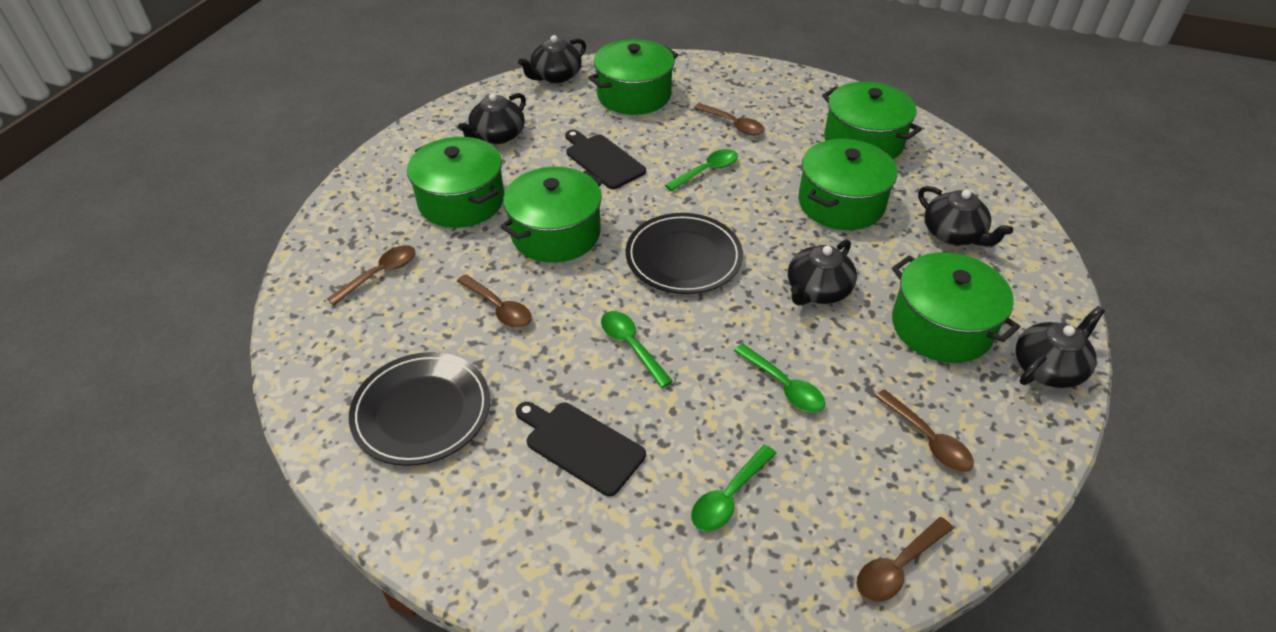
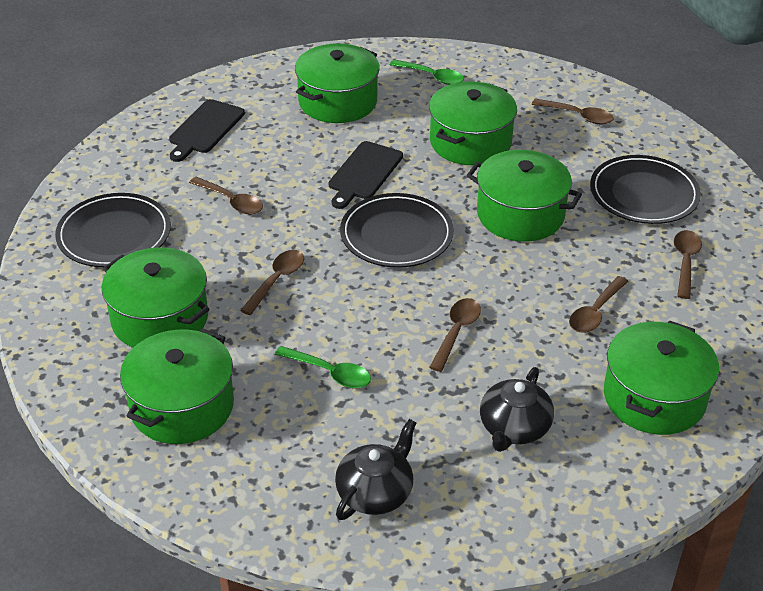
black plate: 2 -> 3
black teapot: 5 -> 2
brown spoon: 5 -> 6
green spoon: 4 -> 2

